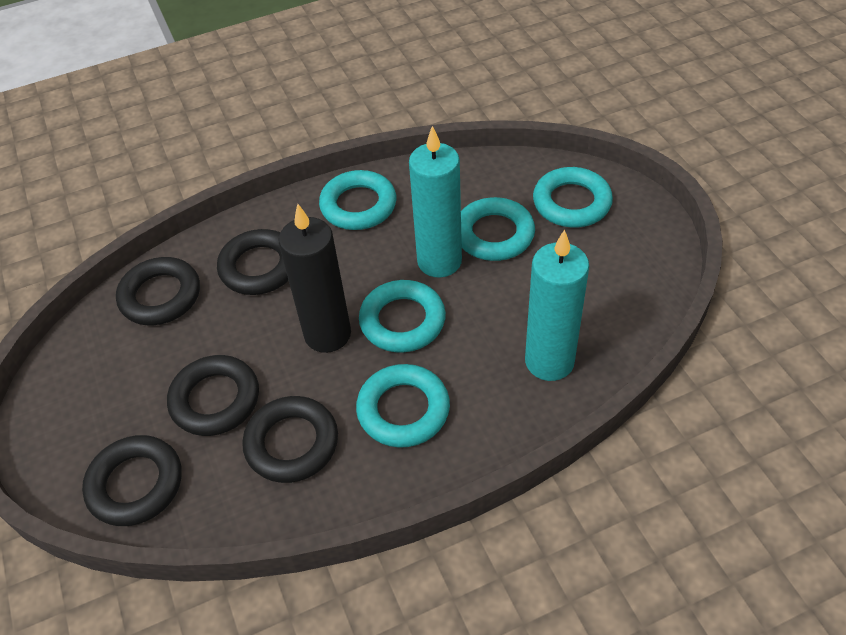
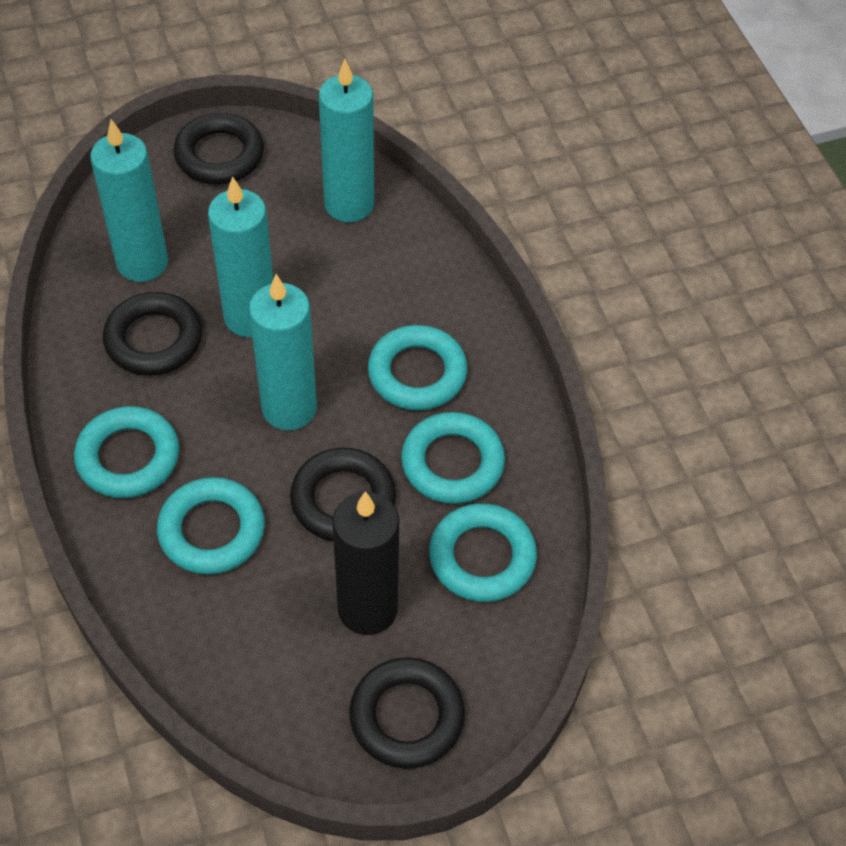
black ring: 5 -> 4
turquoise candle: 2 -> 4

